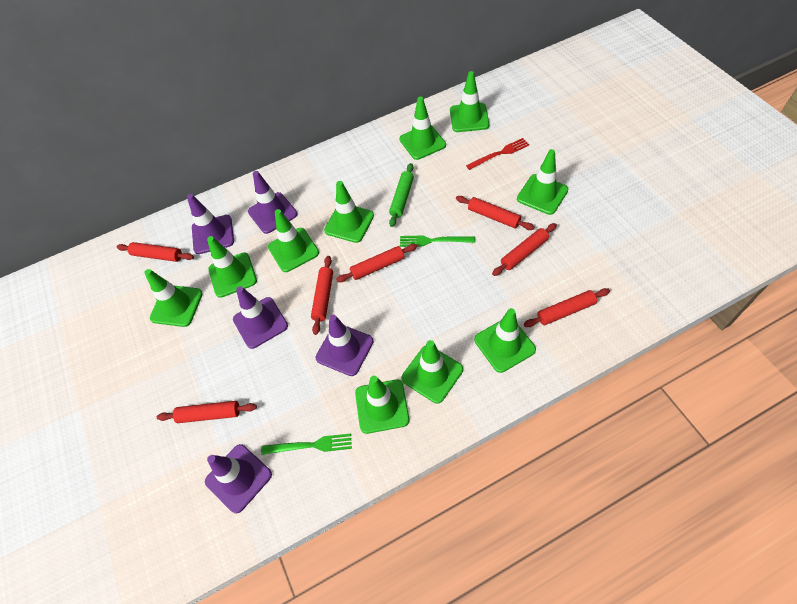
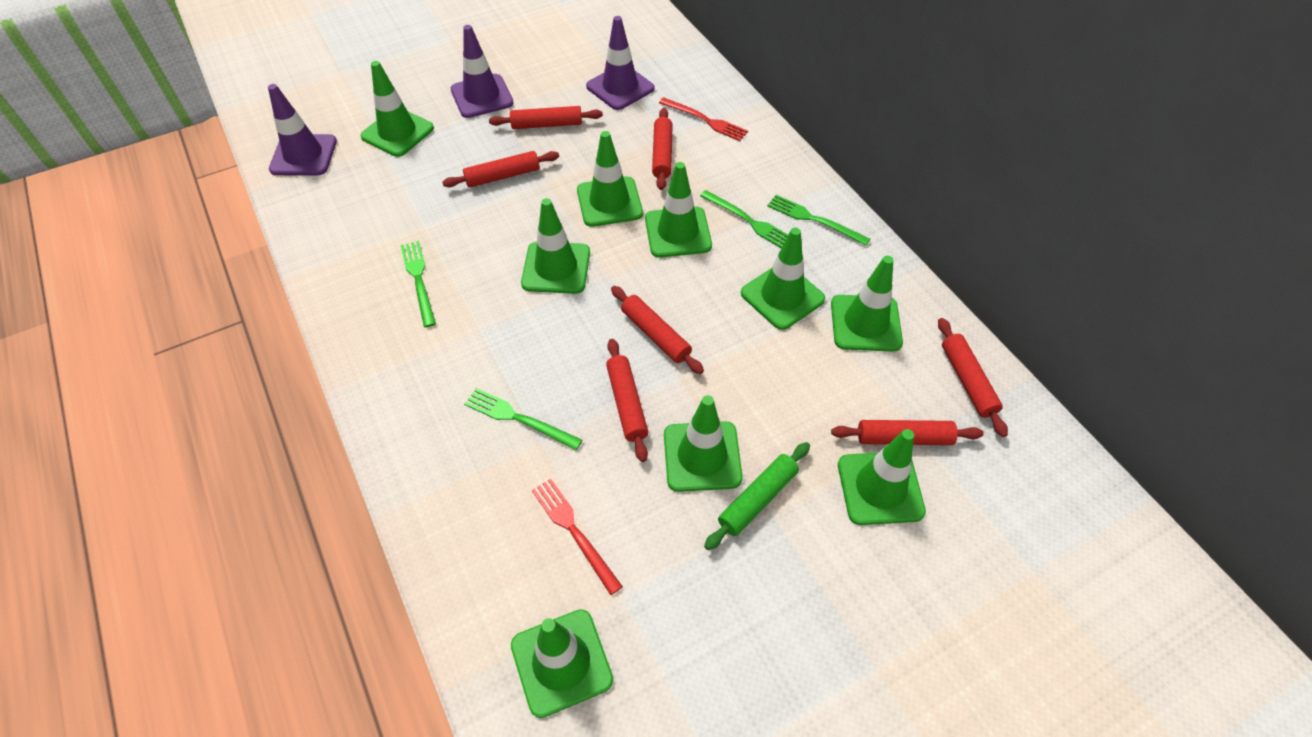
green fork: 2 -> 4
green traffic cone: 10 -> 9
purple traffic cone: 5 -> 3
red fork: 1 -> 2

